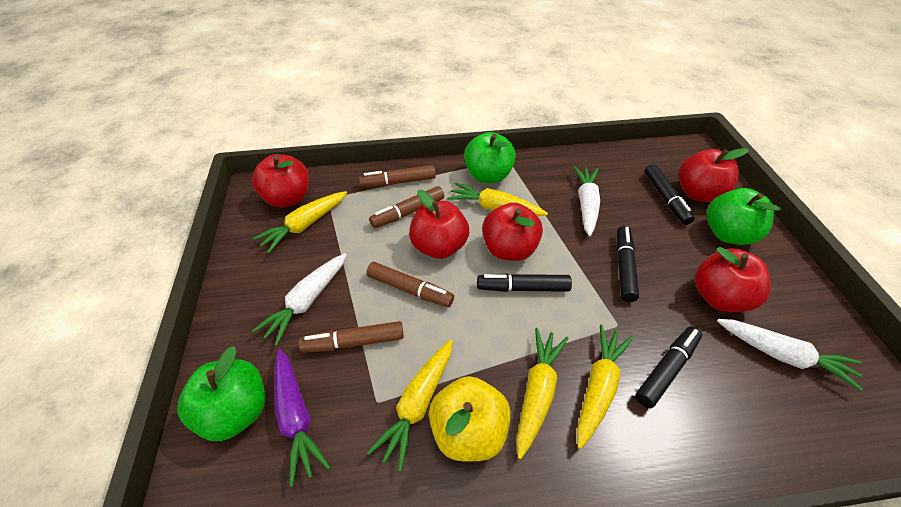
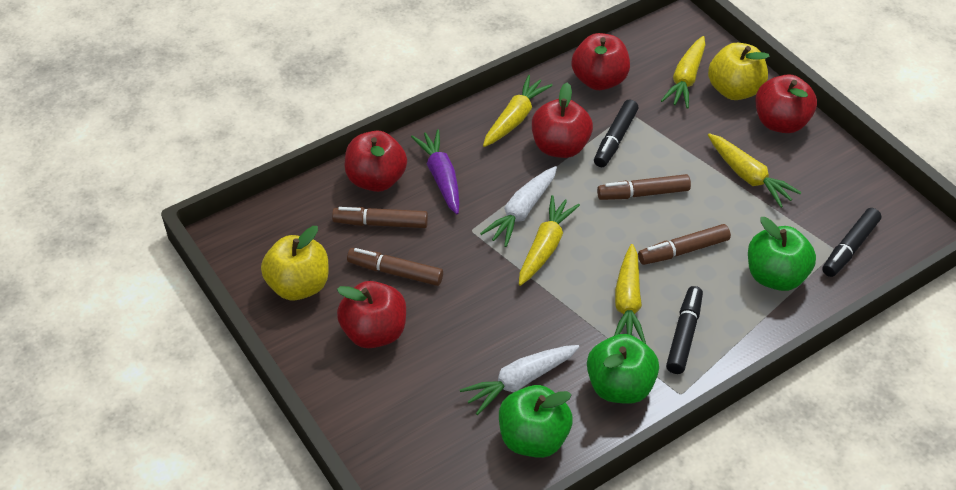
black marker: 4 -> 3
white carrot: 3 -> 2
yellow apple: 1 -> 2

